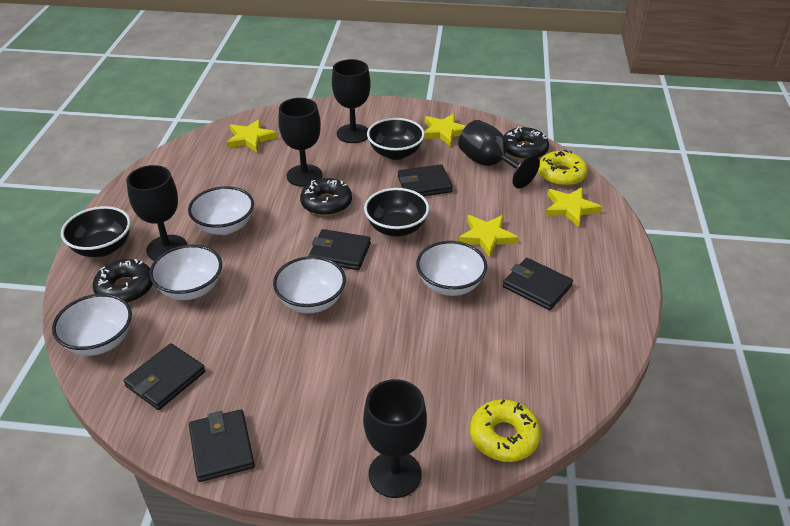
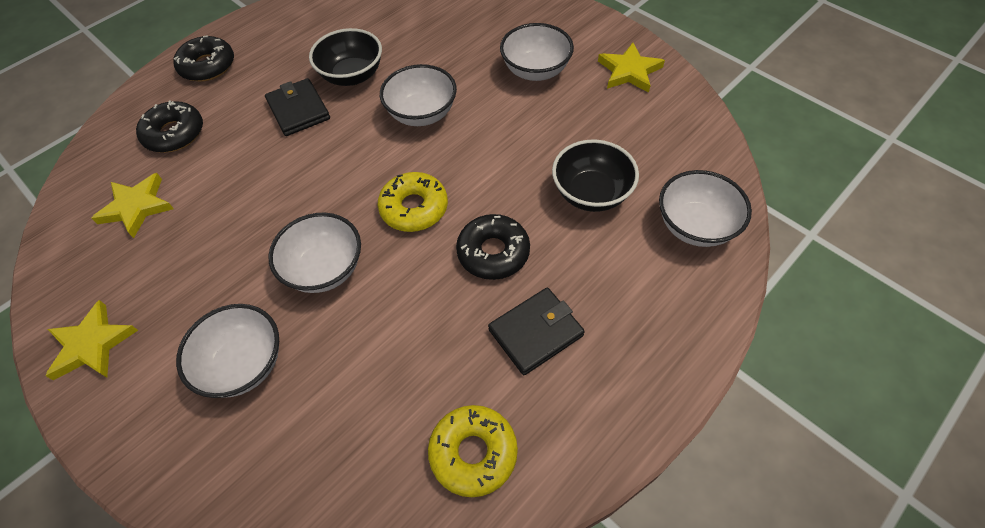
black bowl: 3 -> 2
black goblet: 5 -> 0
black wallet: 5 -> 2
yellow star: 4 -> 3

